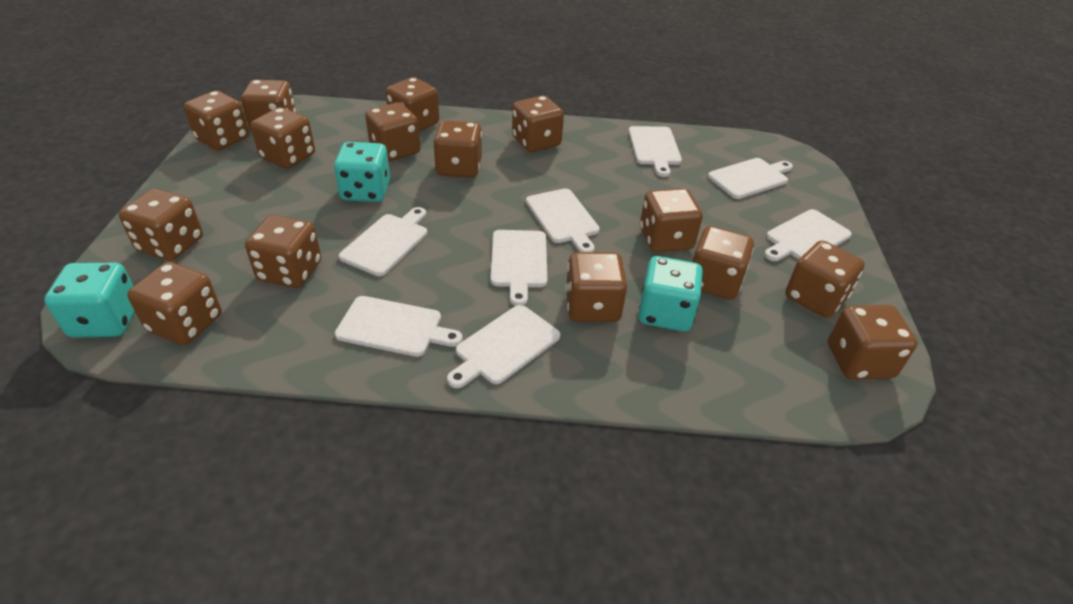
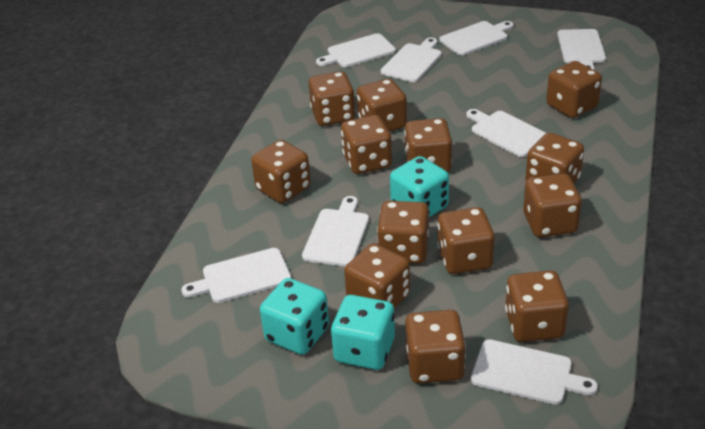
brown dice: 15 -> 13

